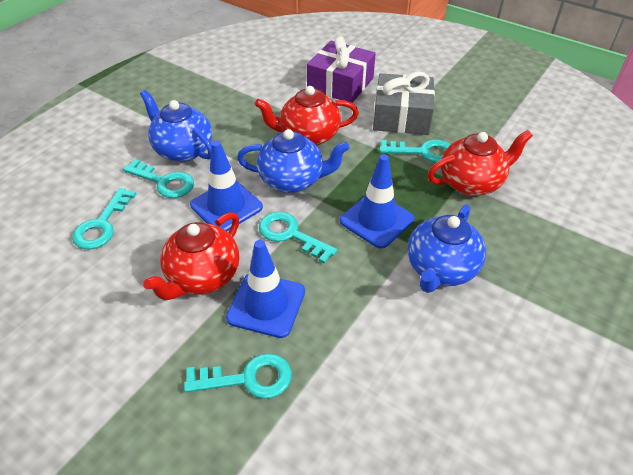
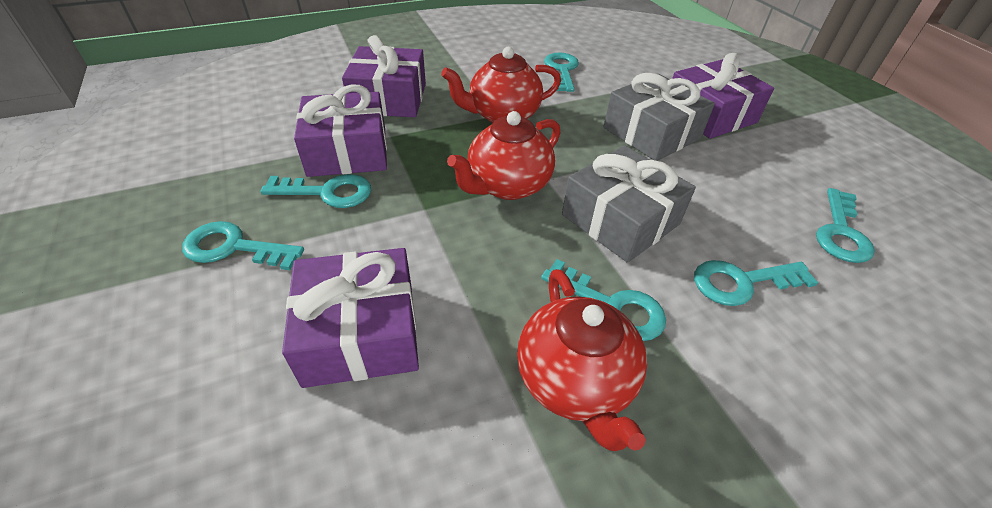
blue teapot: 3 -> 0
blue traffic cone: 3 -> 0
grey gift: 1 -> 2
purple gift: 1 -> 4
turquoise key: 5 -> 6

